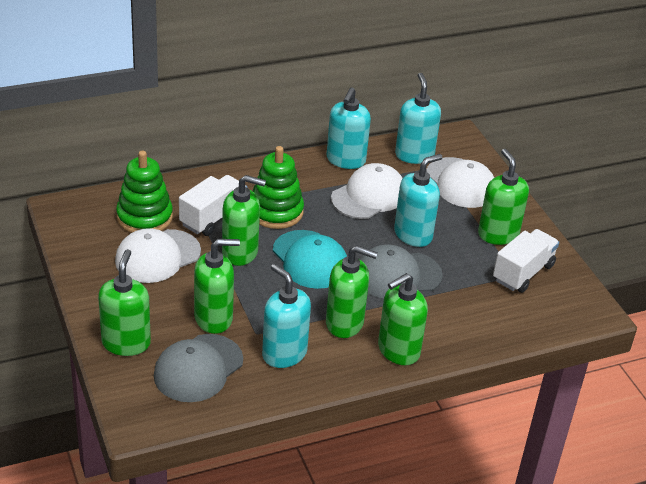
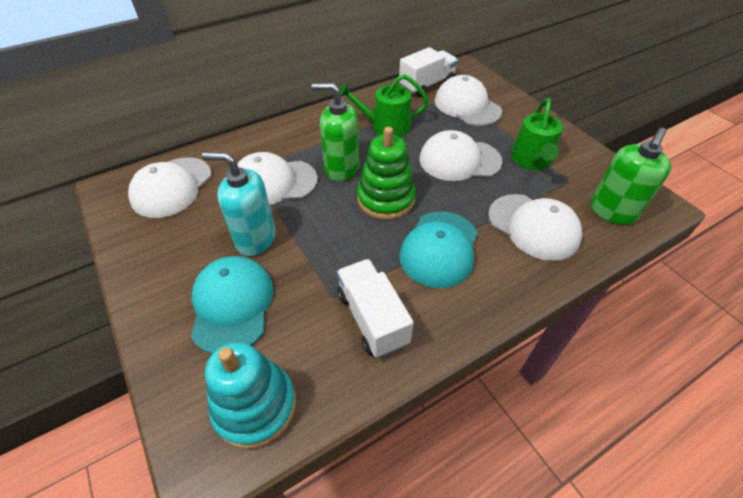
green soap dispenser: 6 -> 2
green stacking toy: 2 -> 1
green watering can: 0 -> 2
grey cap: 2 -> 0
turquoise cap: 1 -> 2
turquoise soap dispenser: 4 -> 1
turquoise stacking toy: 0 -> 1
white cap: 3 -> 5

